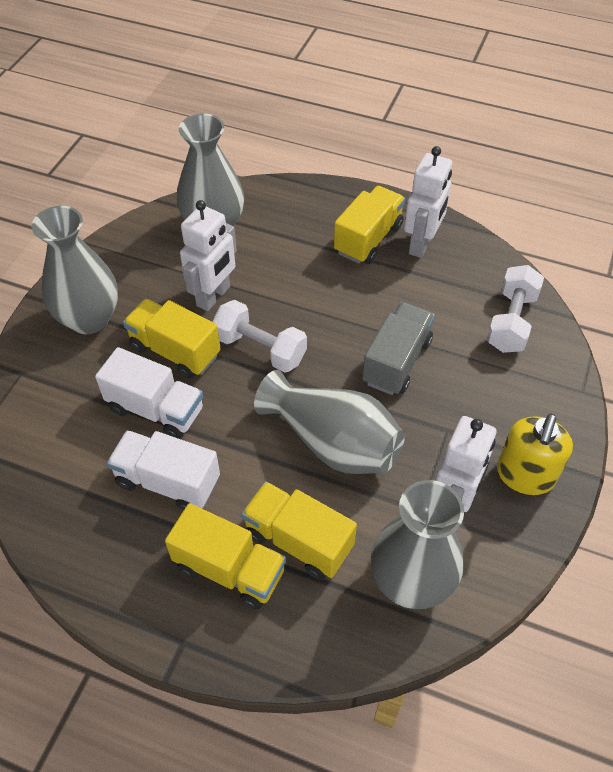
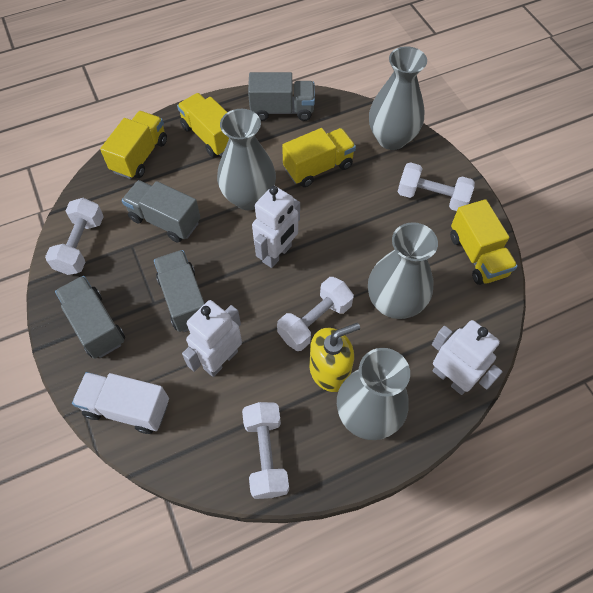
grey truck: 1 -> 4
white dumbbell: 2 -> 4
white truck: 2 -> 1

